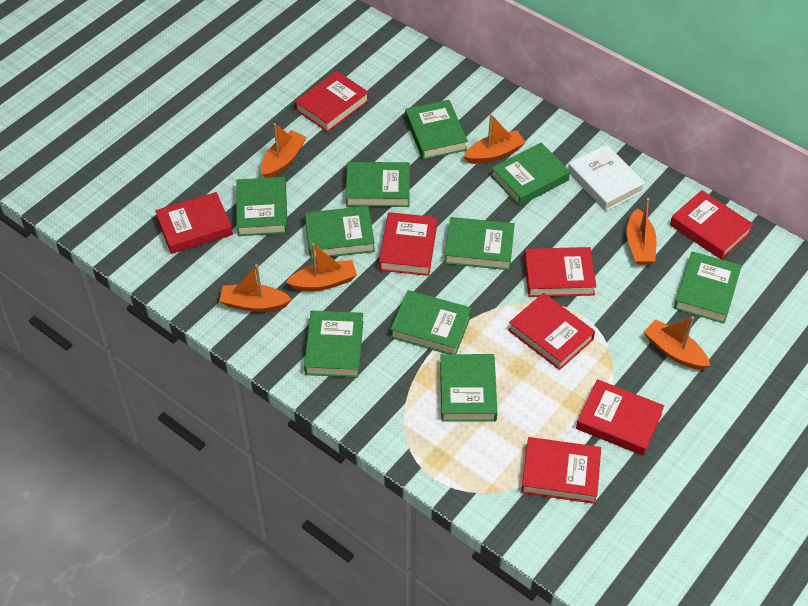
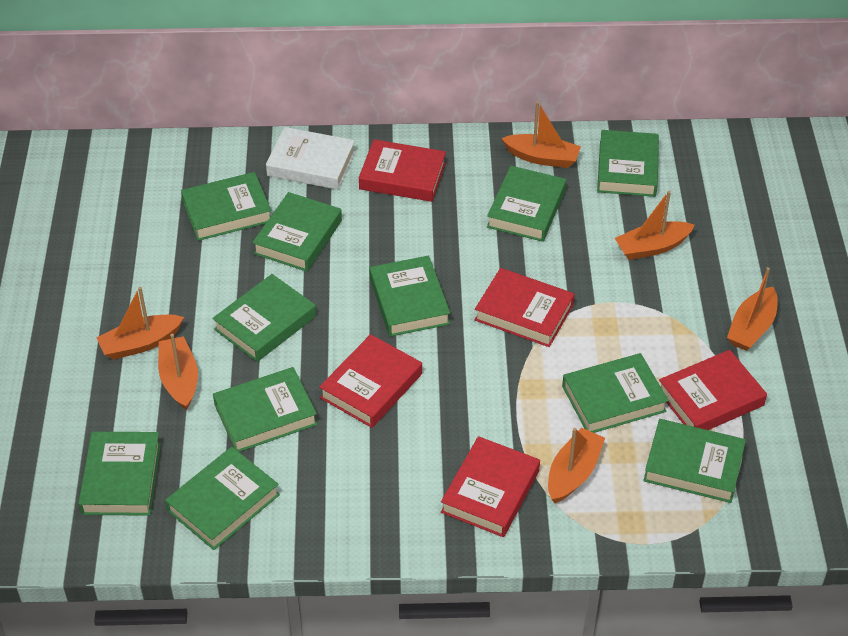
green book: 10 -> 11
red book: 8 -> 5

